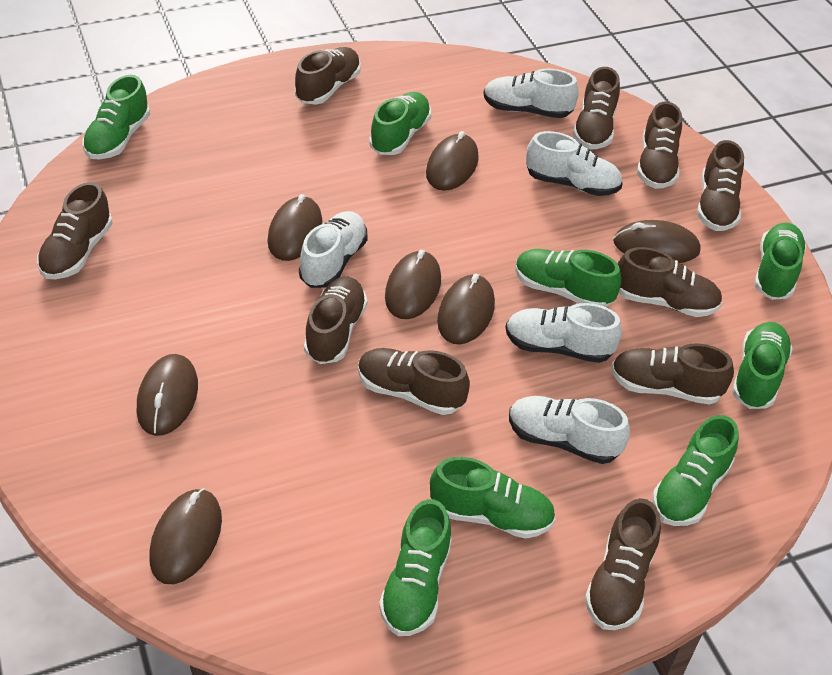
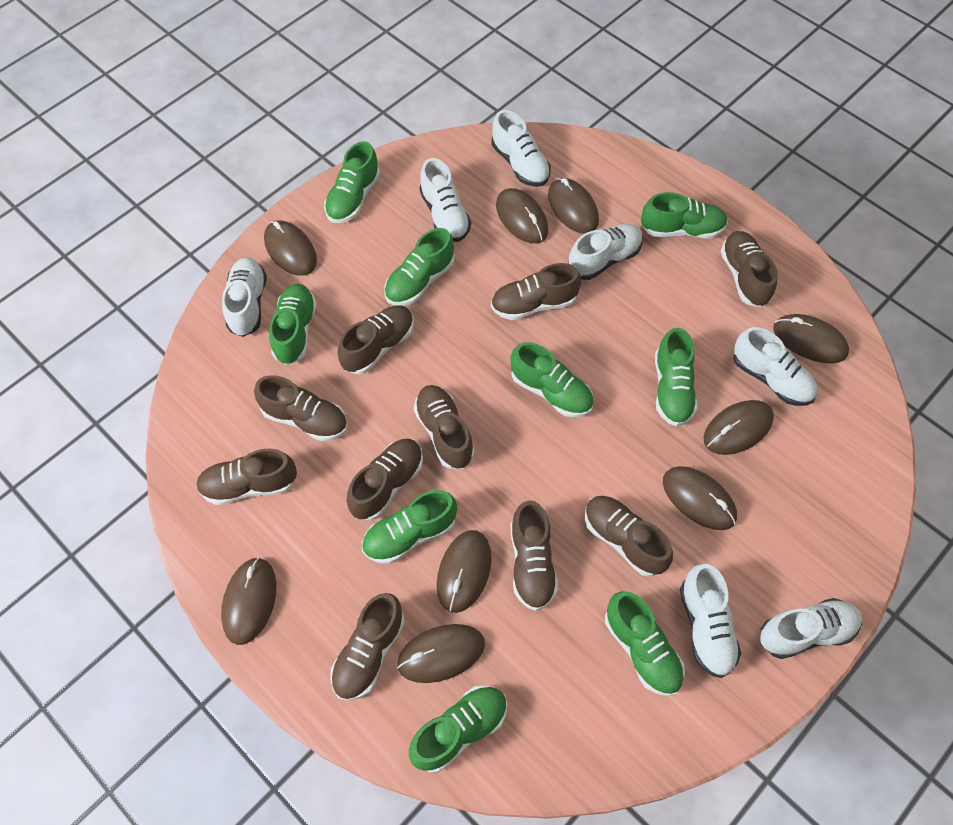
brown mouse: 7 -> 9
green shoe: 8 -> 9
white shoe: 5 -> 7

